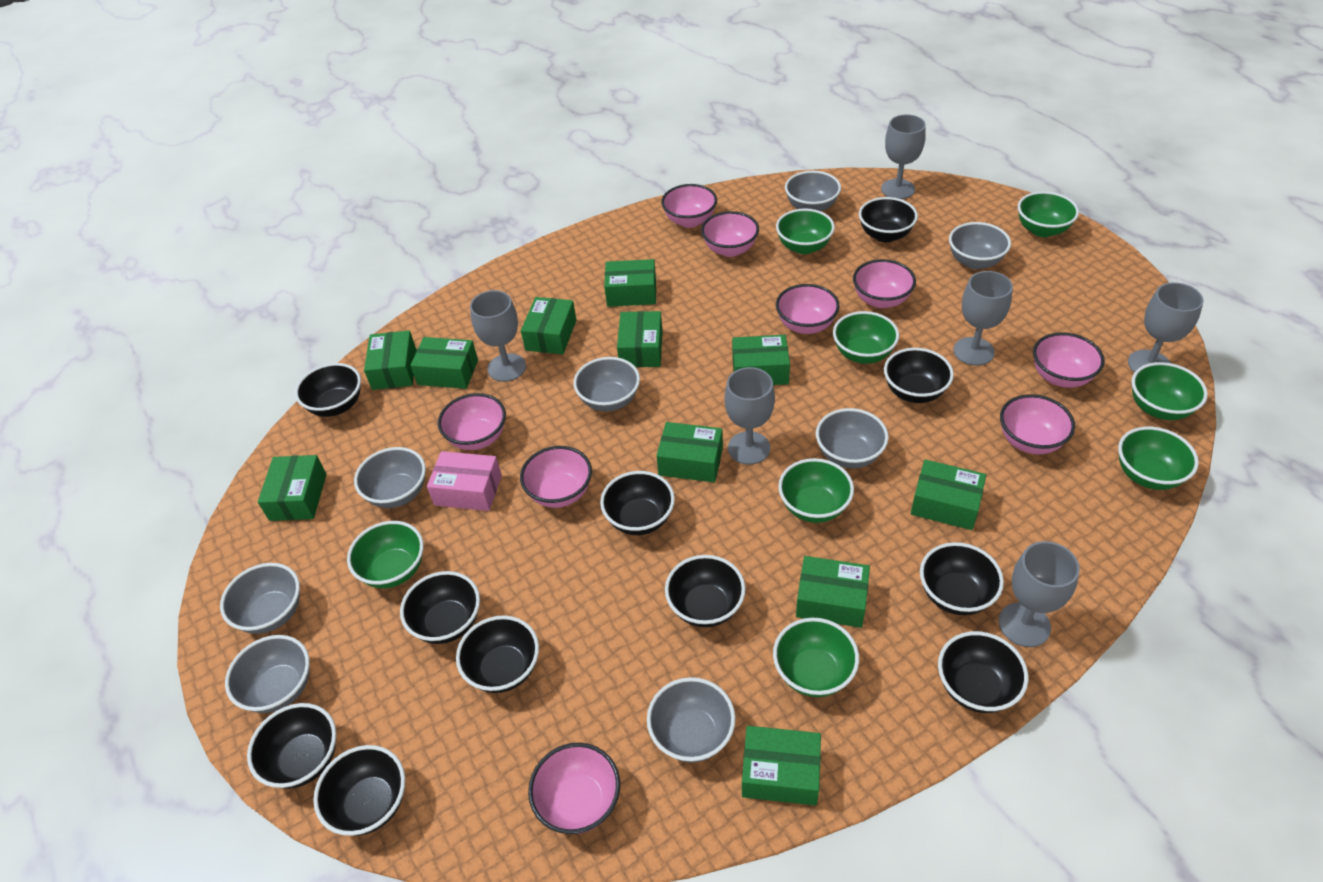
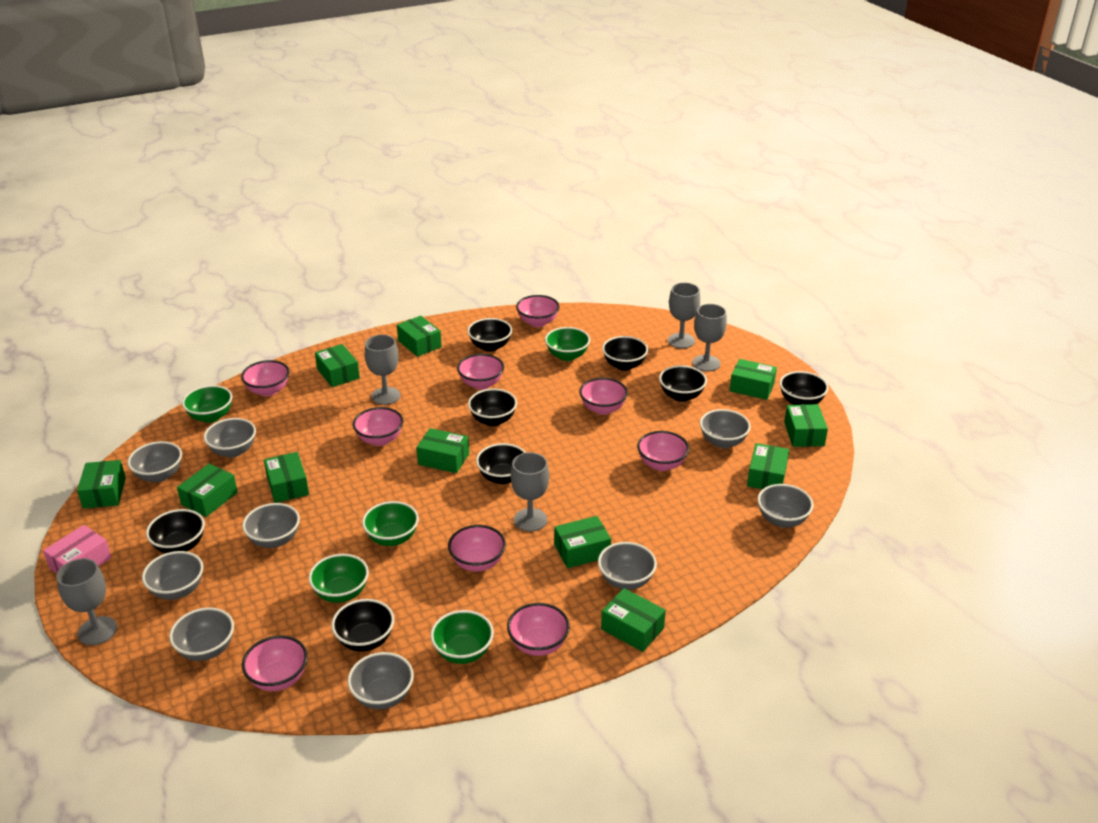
black bowl: 11 -> 8
green bowl: 8 -> 5
grey bowl: 8 -> 9
grey goblet: 6 -> 5

